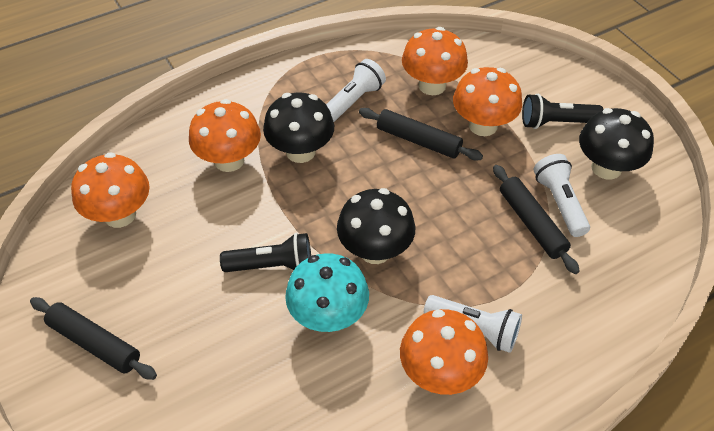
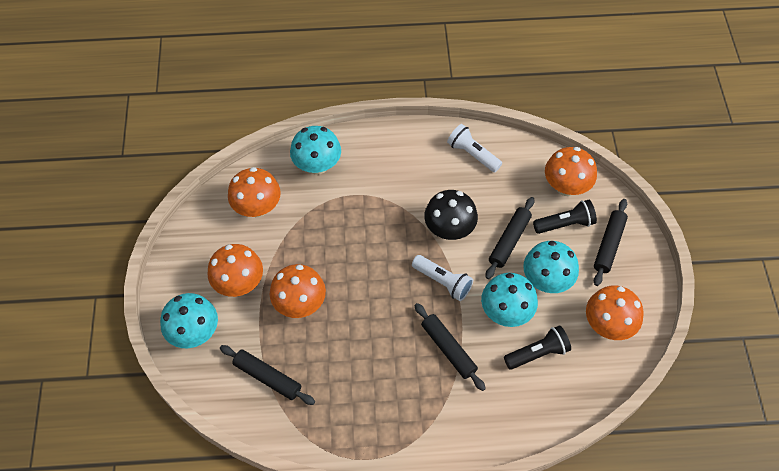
black mushroom: 3 -> 1
black rolling pin: 3 -> 4
turquoise mushroom: 1 -> 4
white flashlight: 3 -> 2

